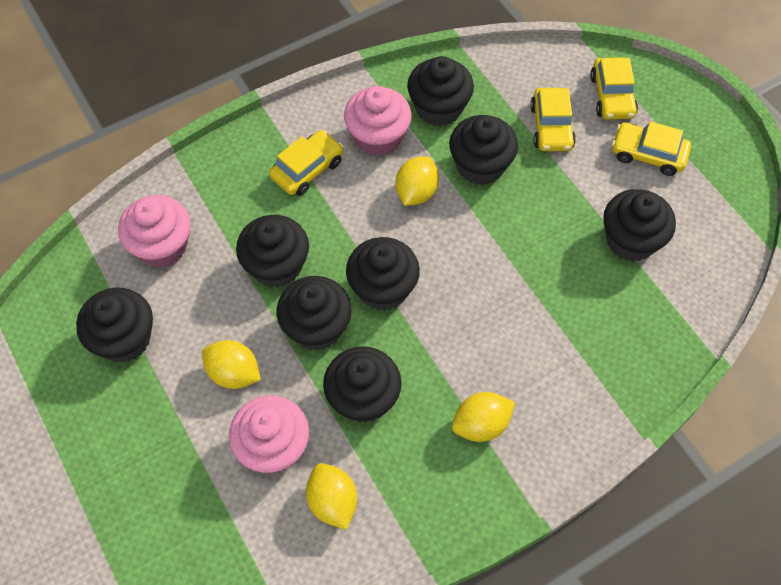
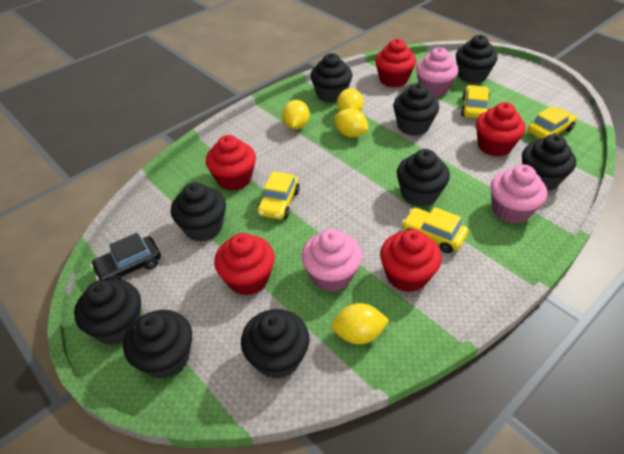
black car: 0 -> 1
black cupcake: 8 -> 9
red cupcake: 0 -> 5

